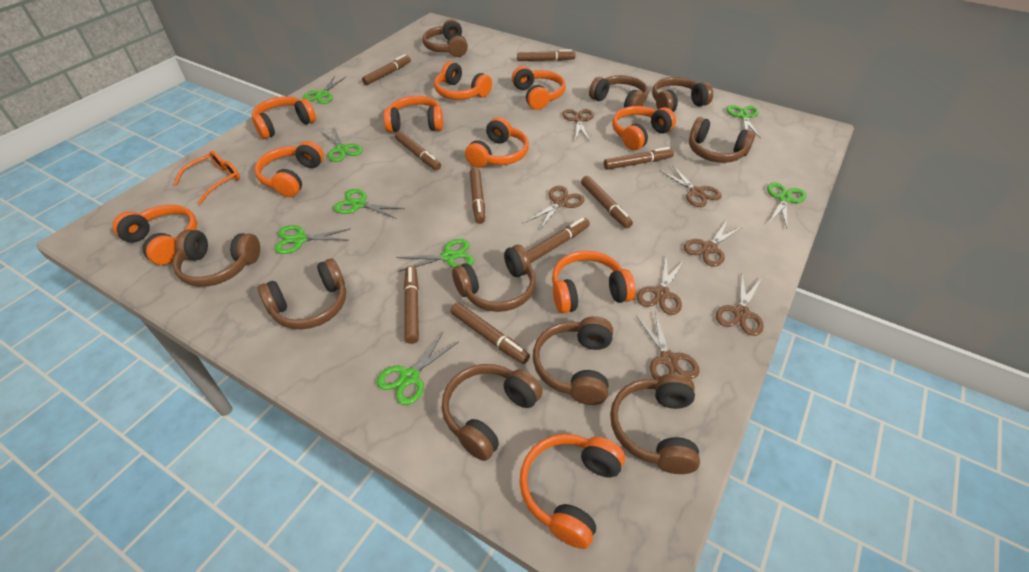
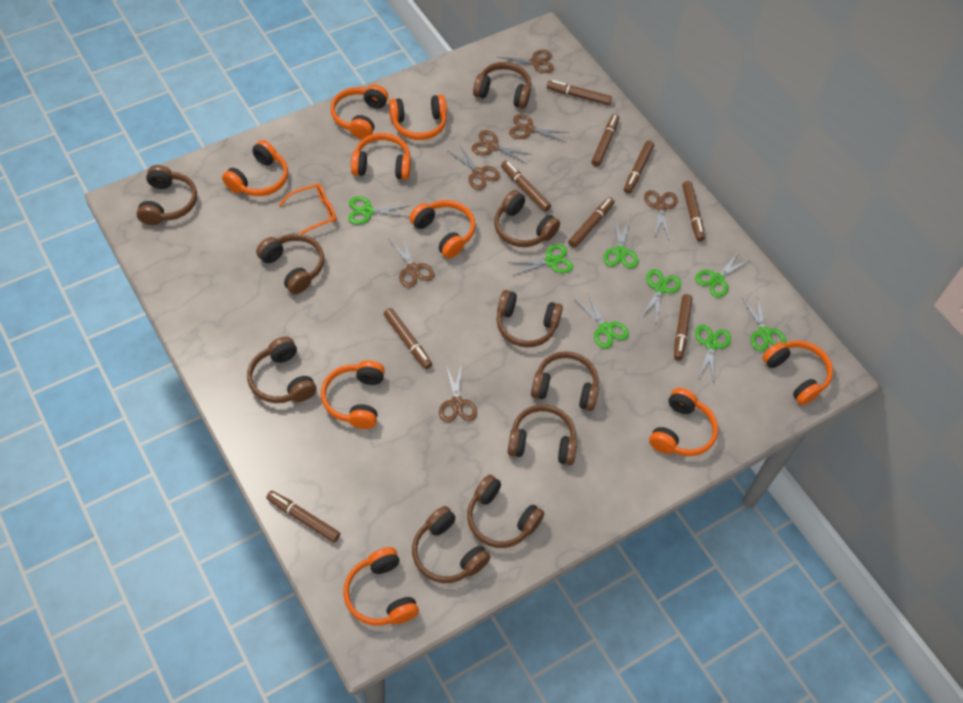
orange headphones: 10 -> 9

